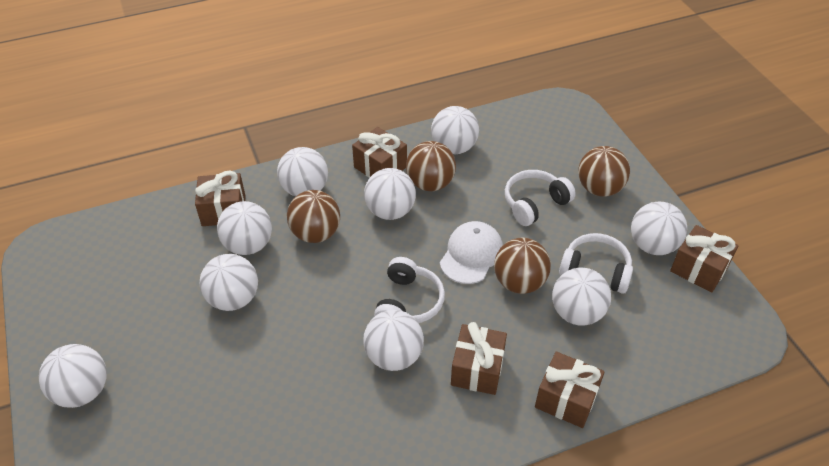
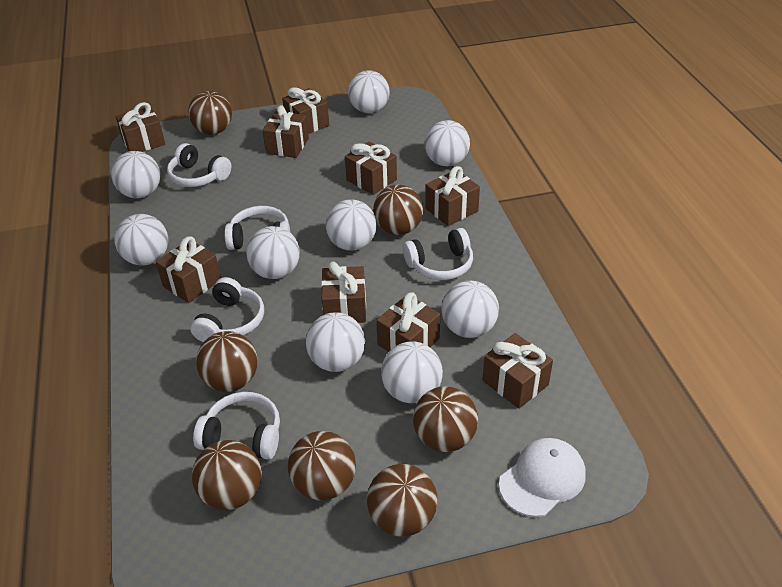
brown ball: 4 -> 7
brown gift: 5 -> 9
white headphones: 3 -> 5

